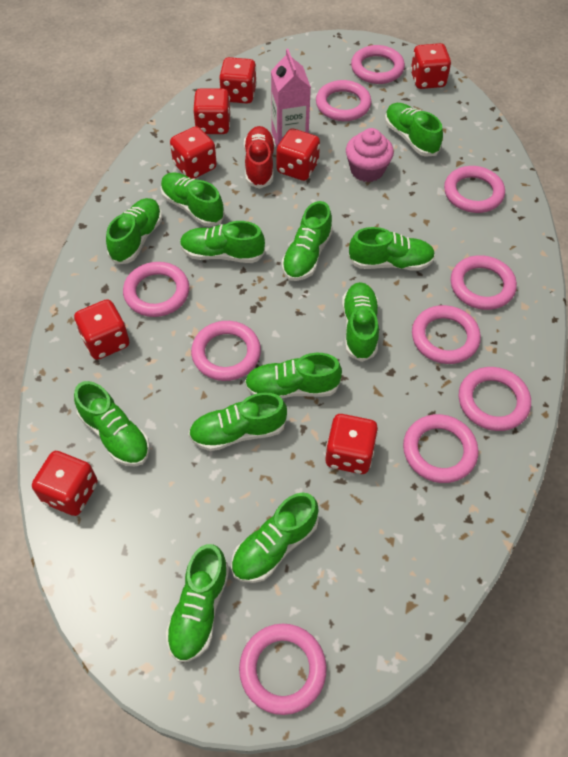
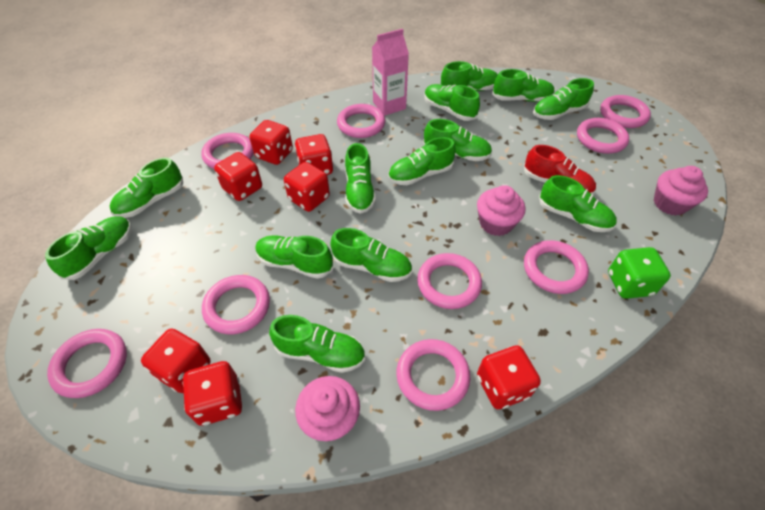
green dice: 0 -> 1
green shoe: 12 -> 13
pink cupcake: 1 -> 3
pink ring: 10 -> 9
red dice: 8 -> 7

